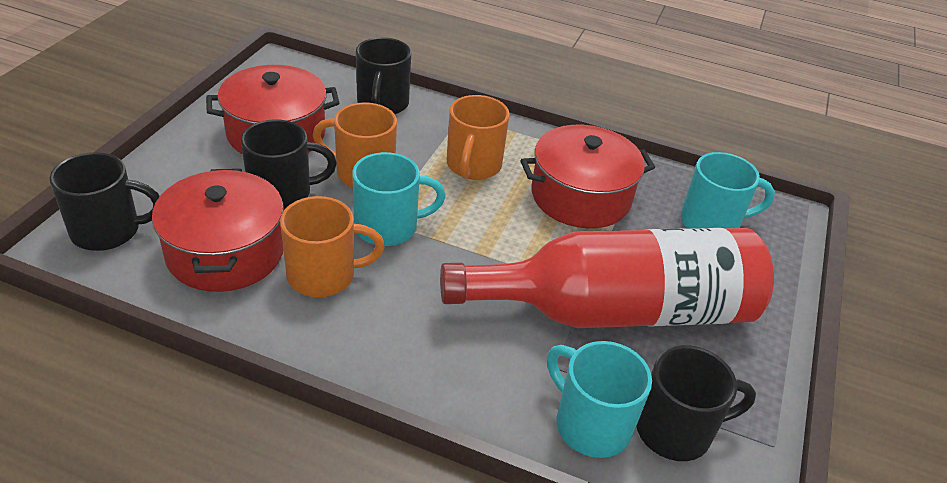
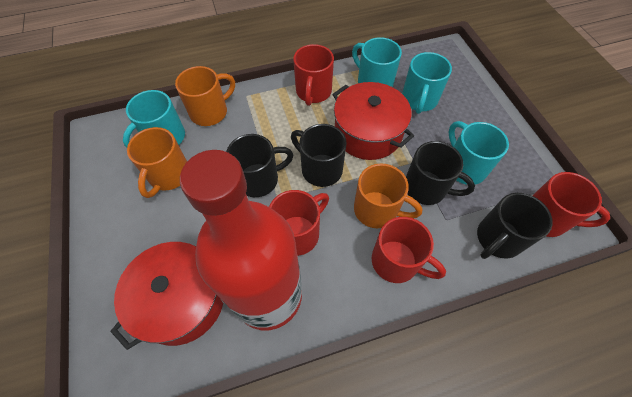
red mug: 0 -> 4
red pot: 3 -> 2
turquoise mug: 3 -> 4

